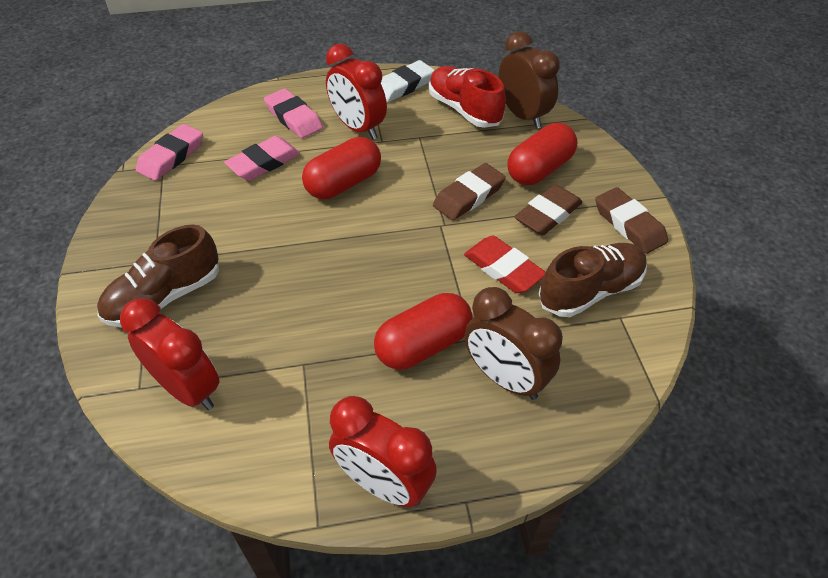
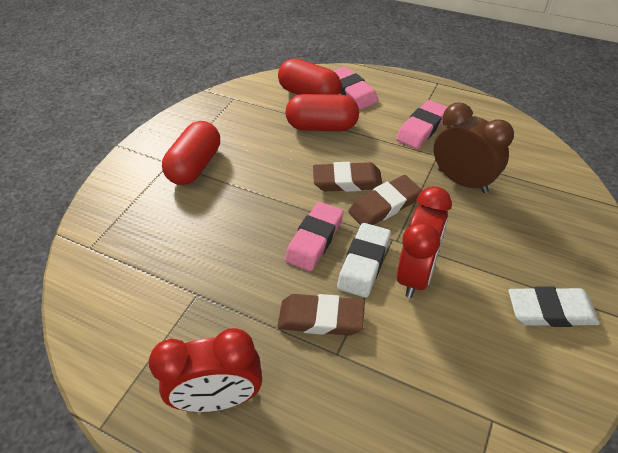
brown clock: 2 -> 1
brown shoe: 2 -> 0
red clock: 3 -> 2
red eraser: 1 -> 0
red shoe: 1 -> 0
white eraser: 1 -> 2

